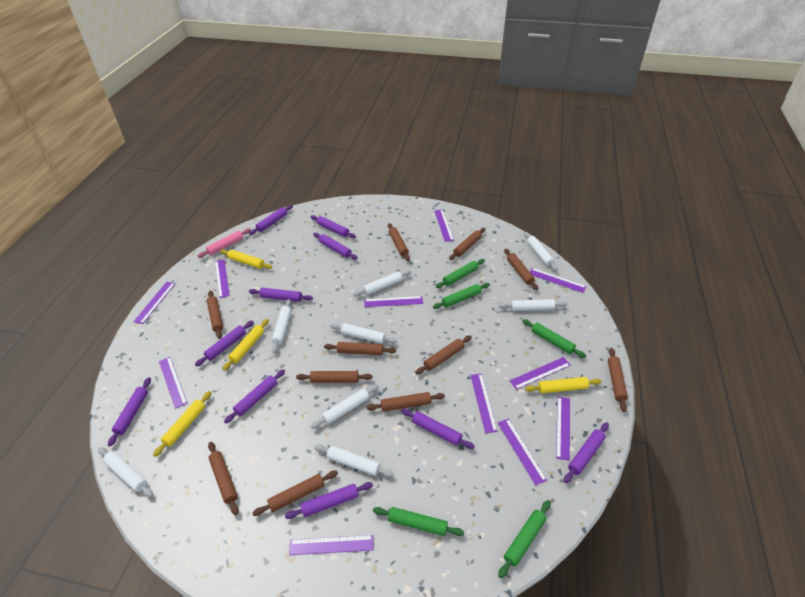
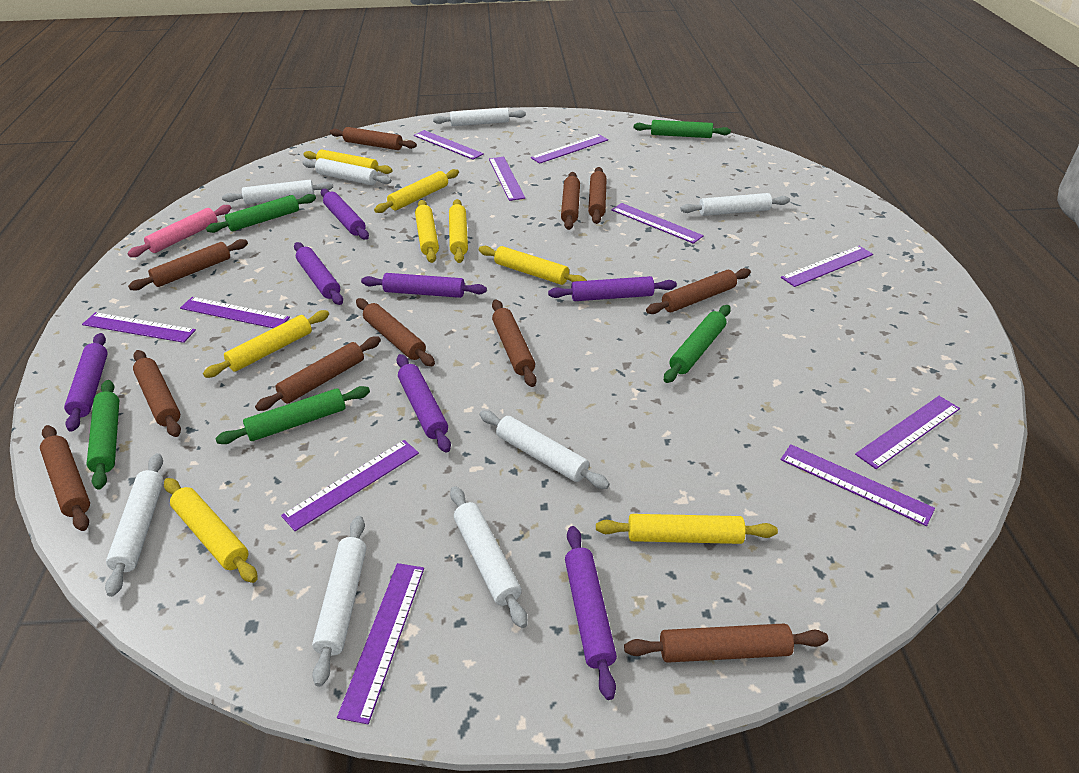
purple rolling pin: 10 -> 7
yellow rolling pin: 4 -> 8

